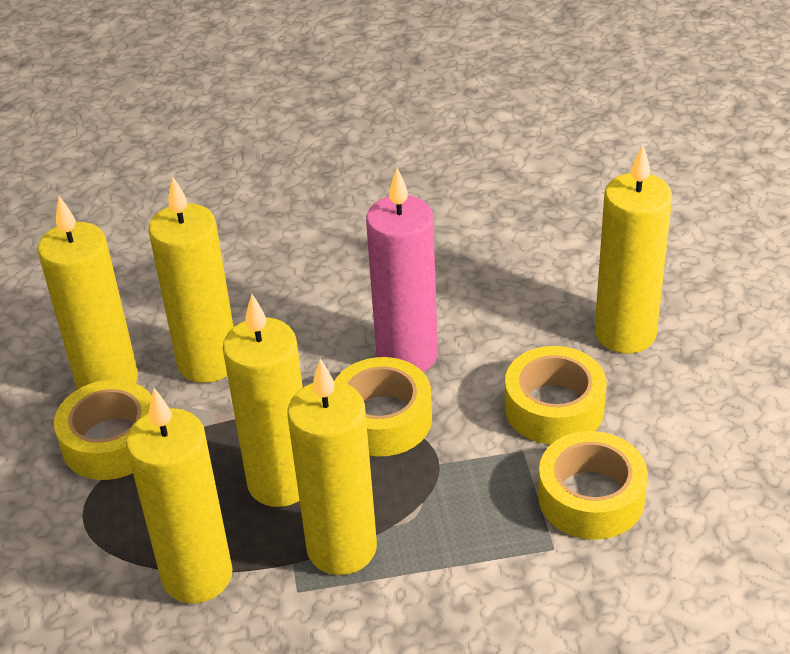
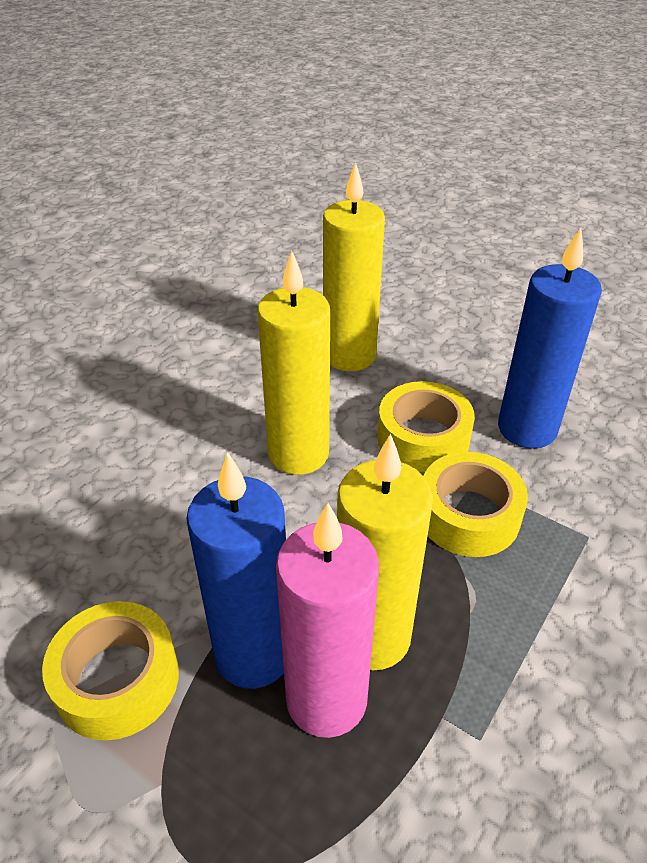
blue candle: 0 -> 2
yellow candle: 6 -> 3
yellow tape: 4 -> 3

